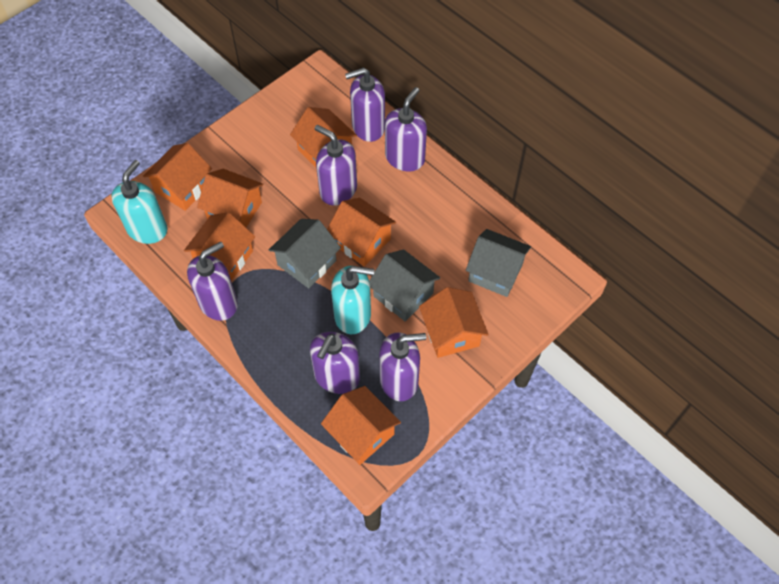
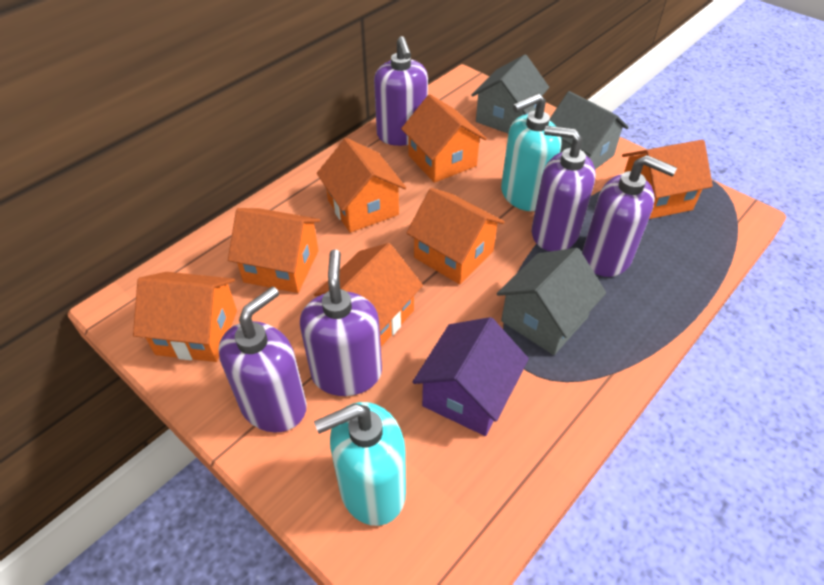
purple house: 0 -> 1
purple soap dispenser: 6 -> 5

